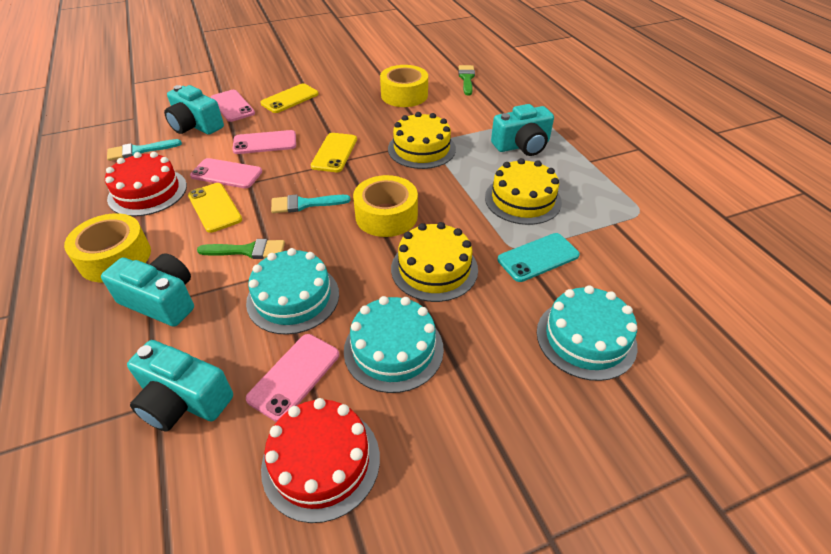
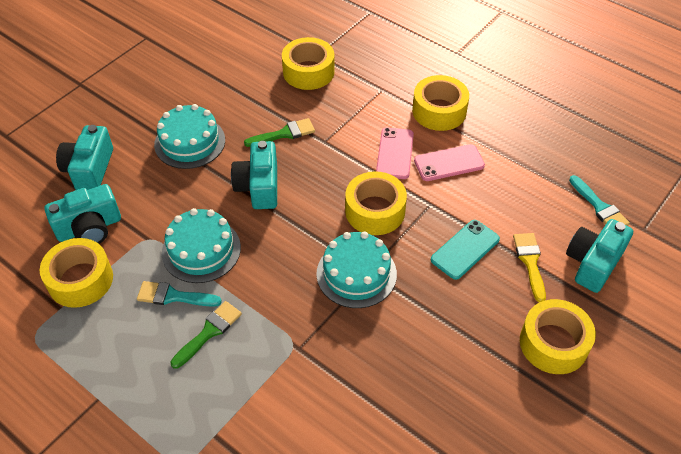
pink phone: 4 -> 2
red cake: 2 -> 0
yellow brush: 0 -> 1
yellow cake: 3 -> 0
yellow phone: 3 -> 0
yellow tape: 3 -> 5

